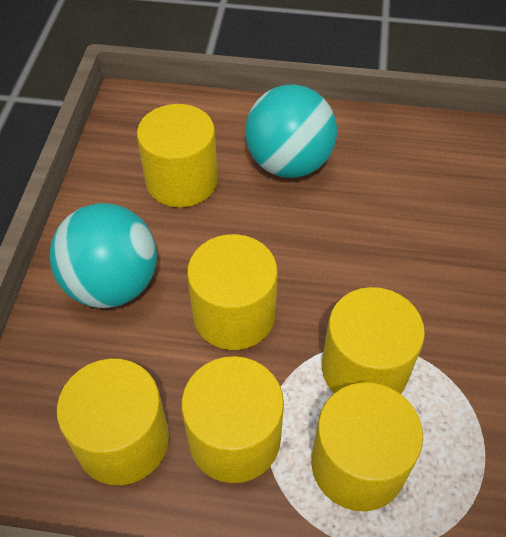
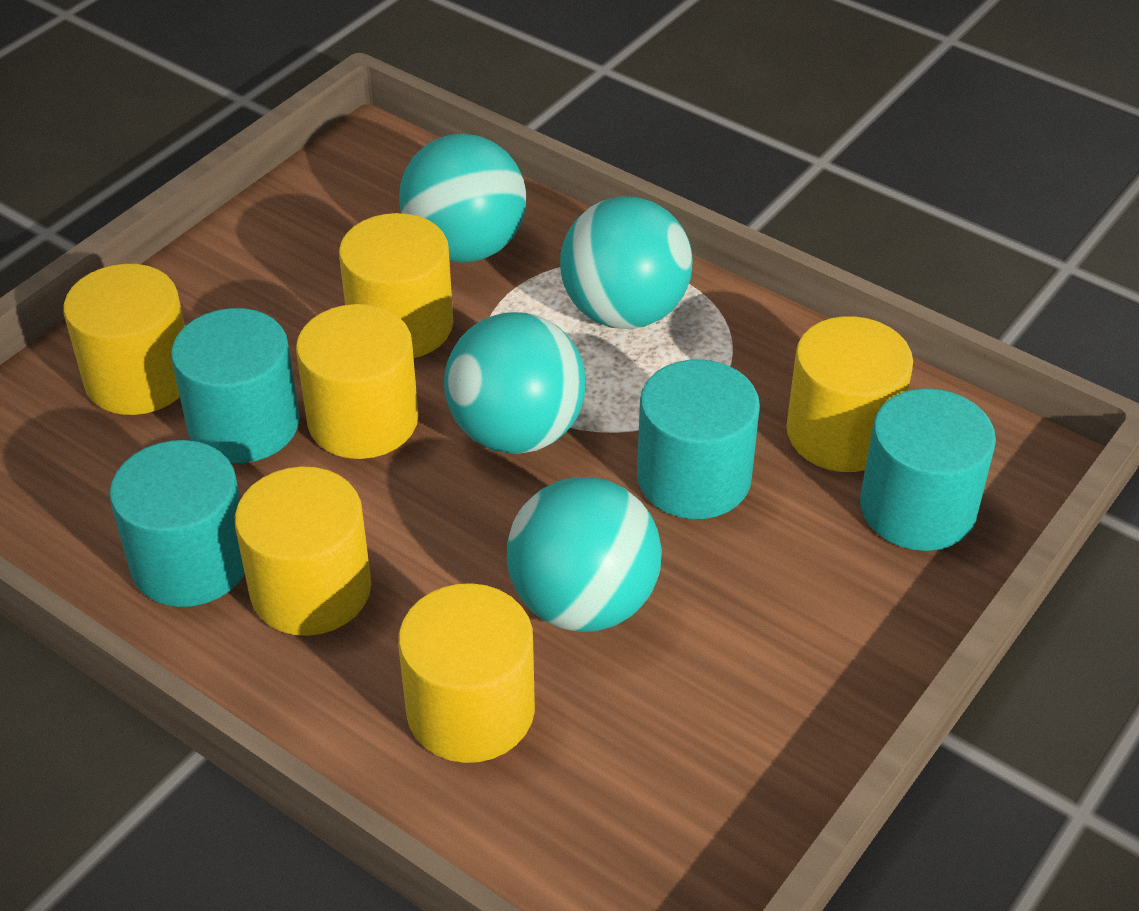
turquoise ball: 2 -> 4
turquoise cylinder: 0 -> 4

